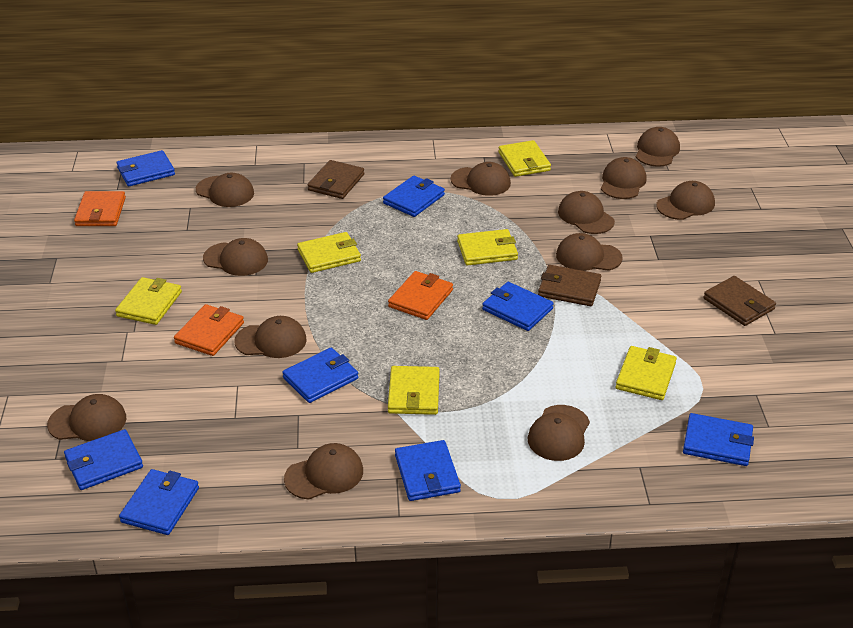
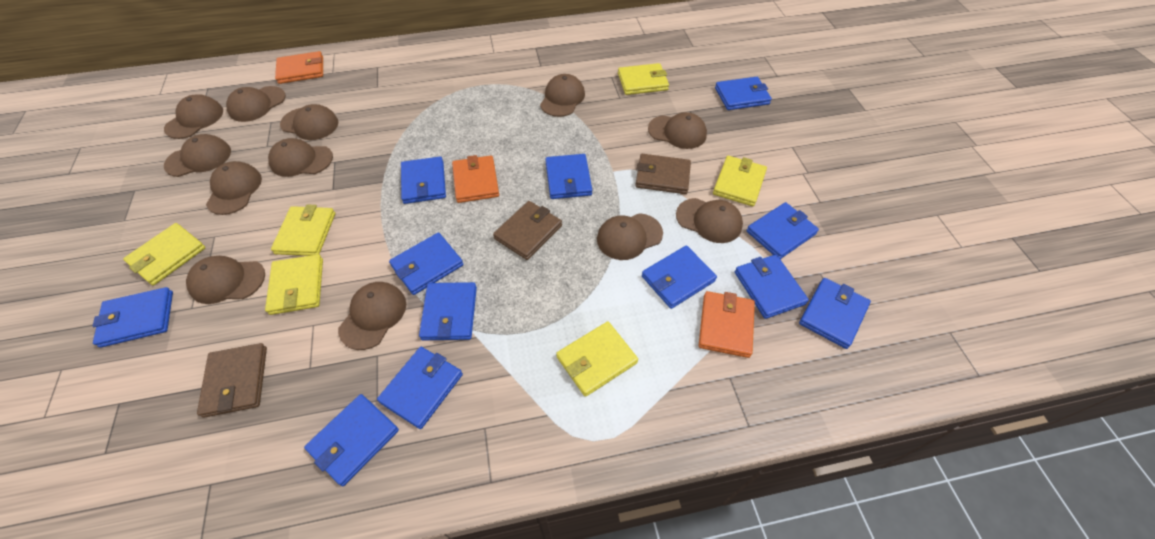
blue wallet: 8 -> 12

